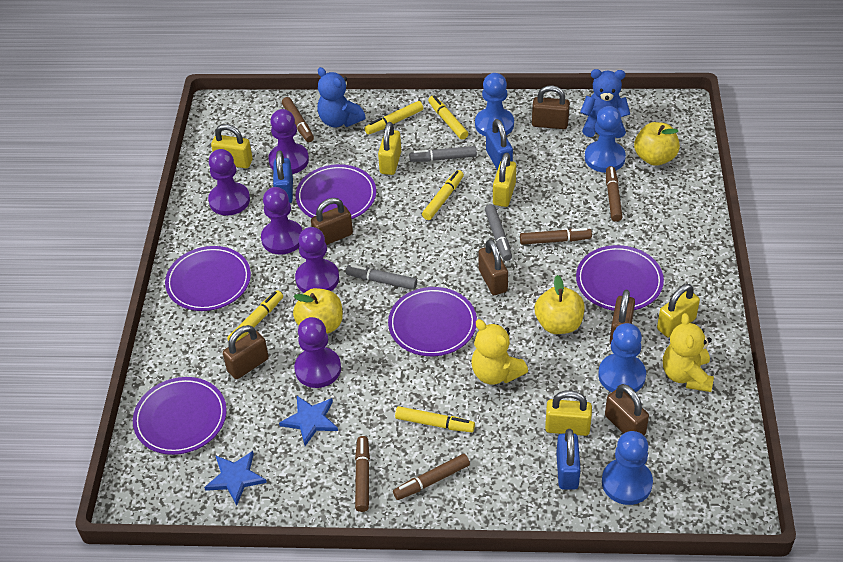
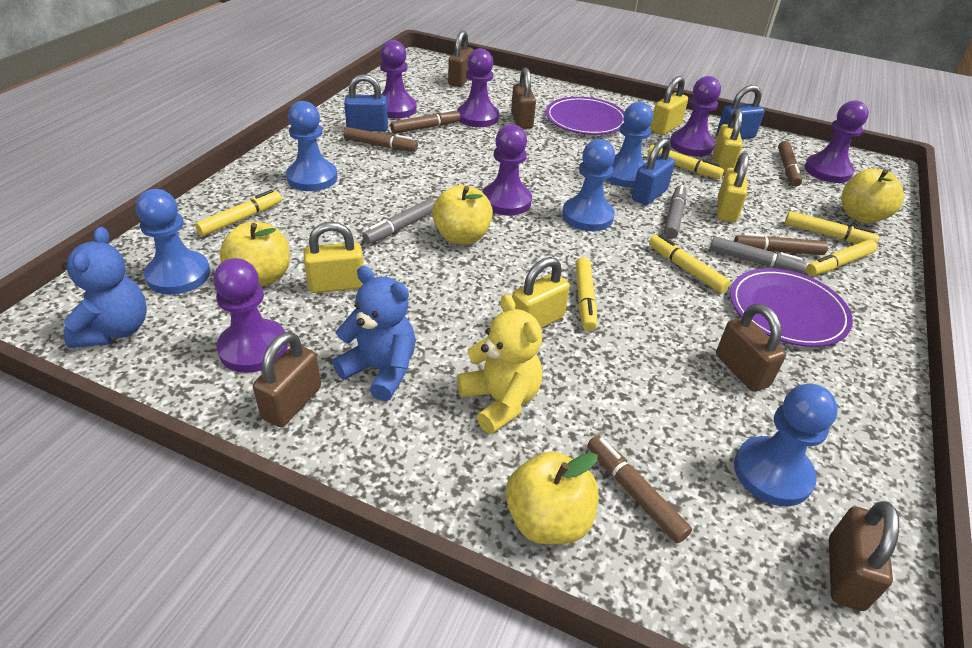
blue pawn: 4 -> 5
blue star: 2 -> 0
brown padlock: 6 -> 5
purple pawn: 5 -> 6
purple plate: 5 -> 2
yellow apple: 3 -> 4
yellow marker: 5 -> 6
yellow teddy bear: 2 -> 1

